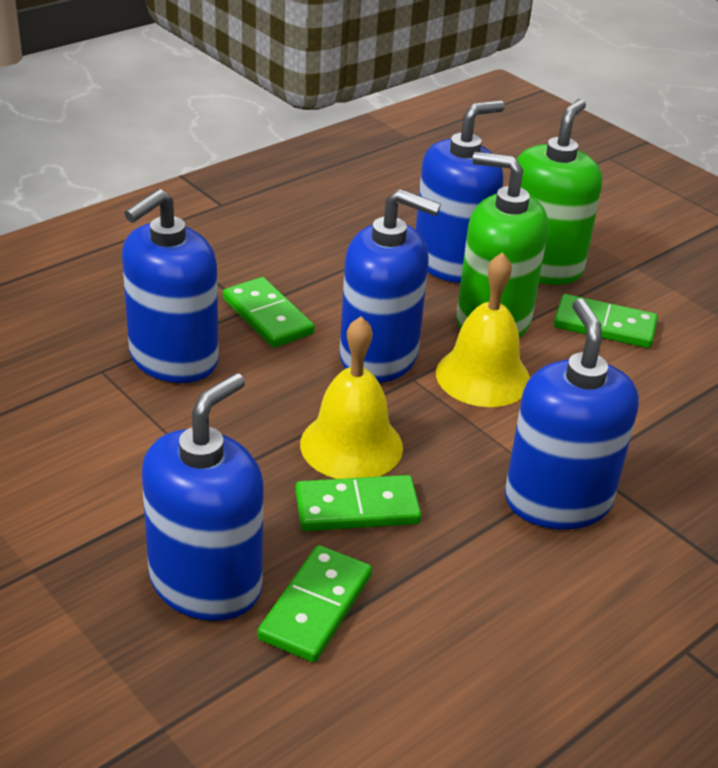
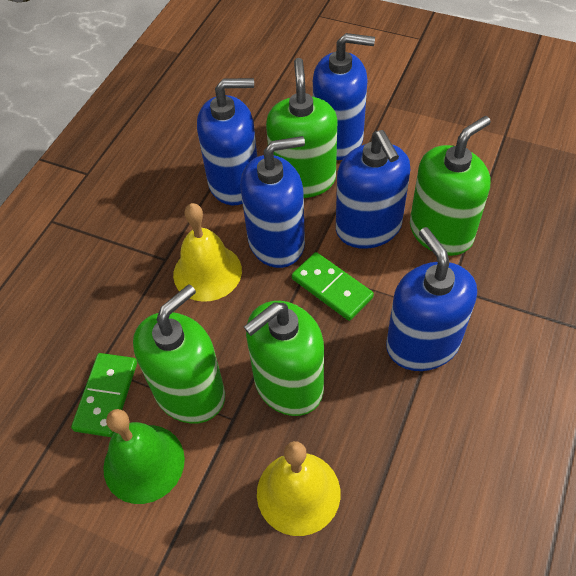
green bell: 0 -> 1
green domino: 4 -> 2
green soap dispenser: 2 -> 4

